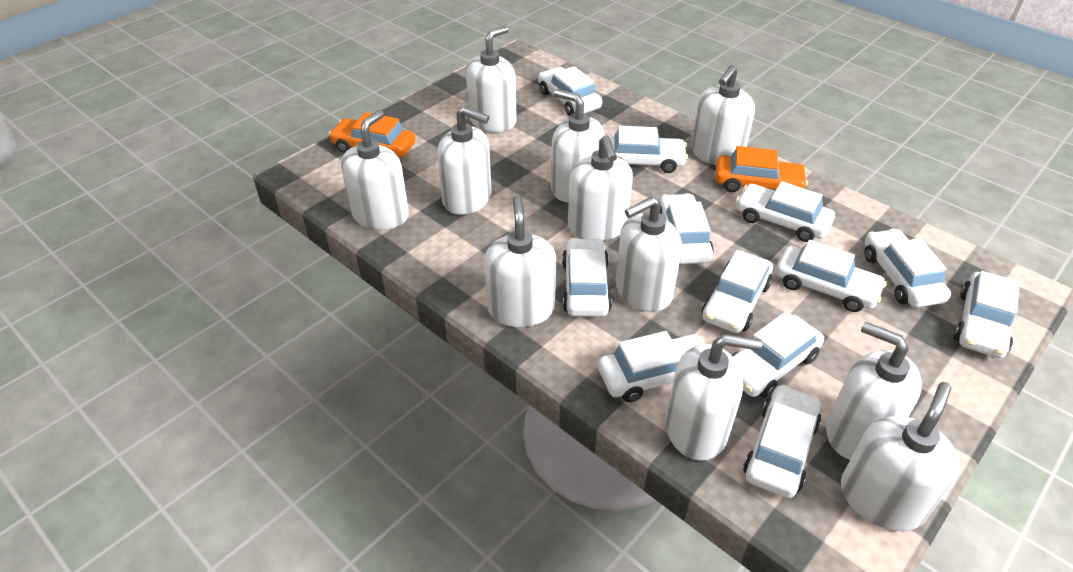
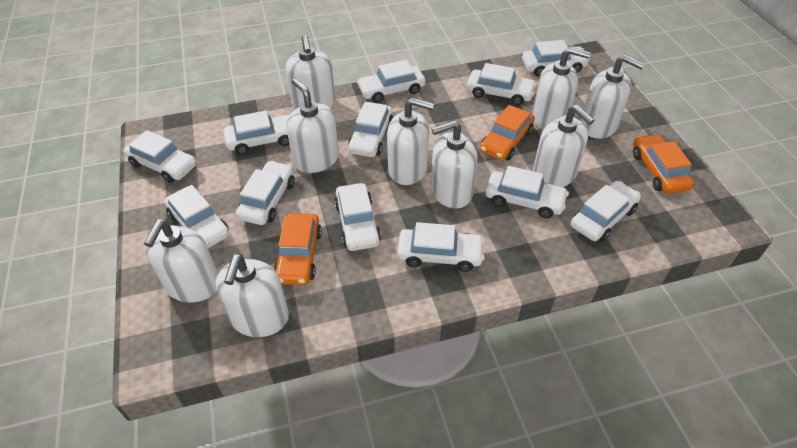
orange car: 2 -> 3
white soap dispenser: 11 -> 9

